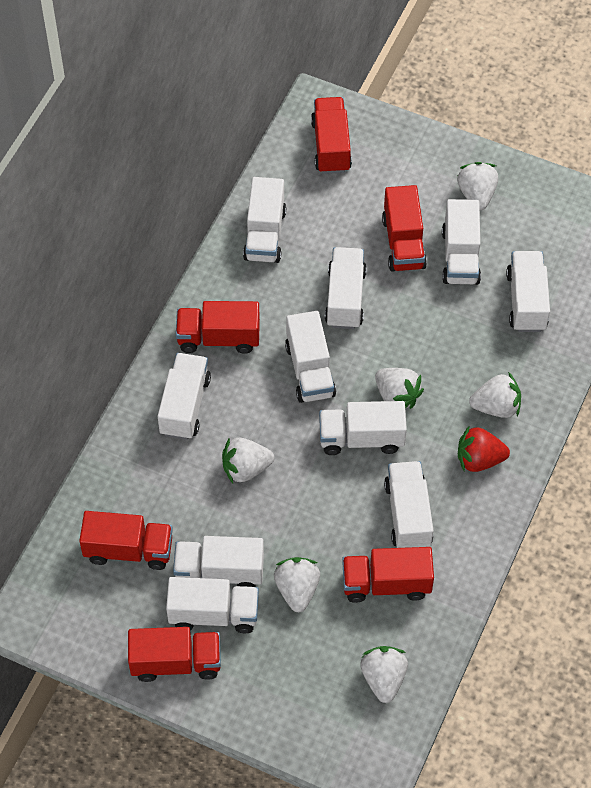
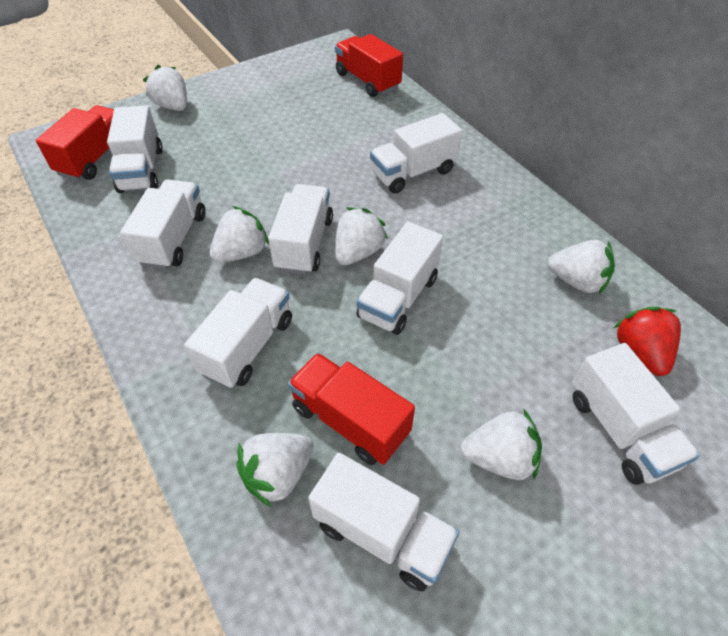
red truck: 6 -> 3
white truck: 10 -> 8

